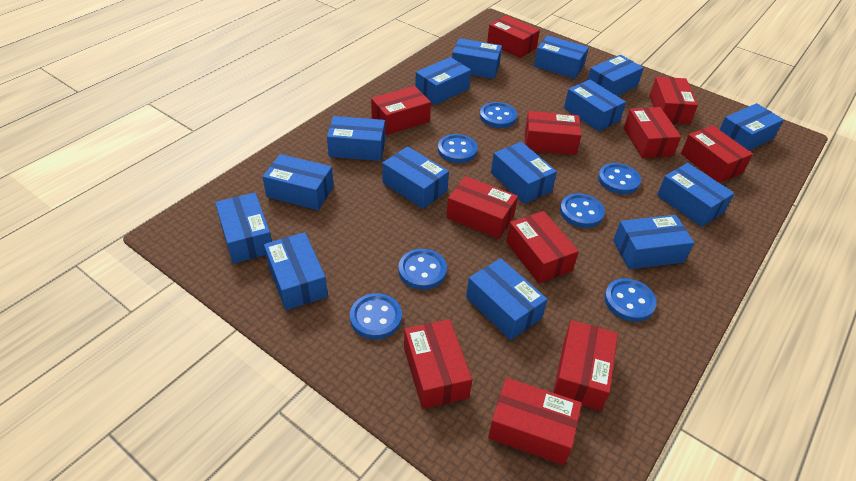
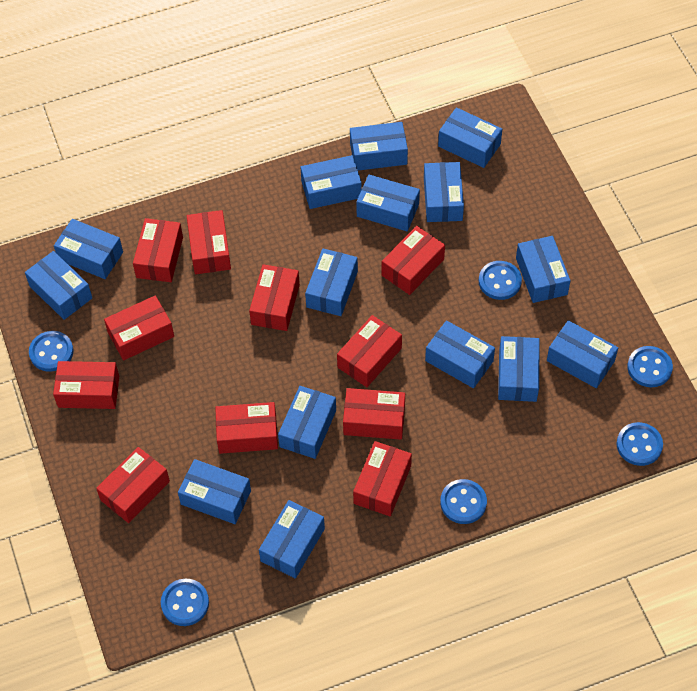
blue button: 7 -> 6

